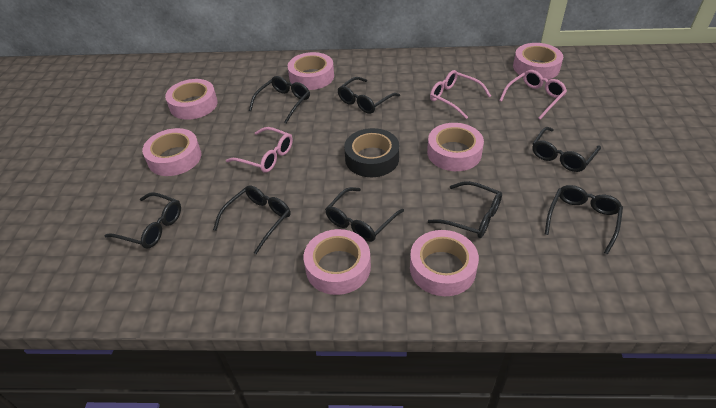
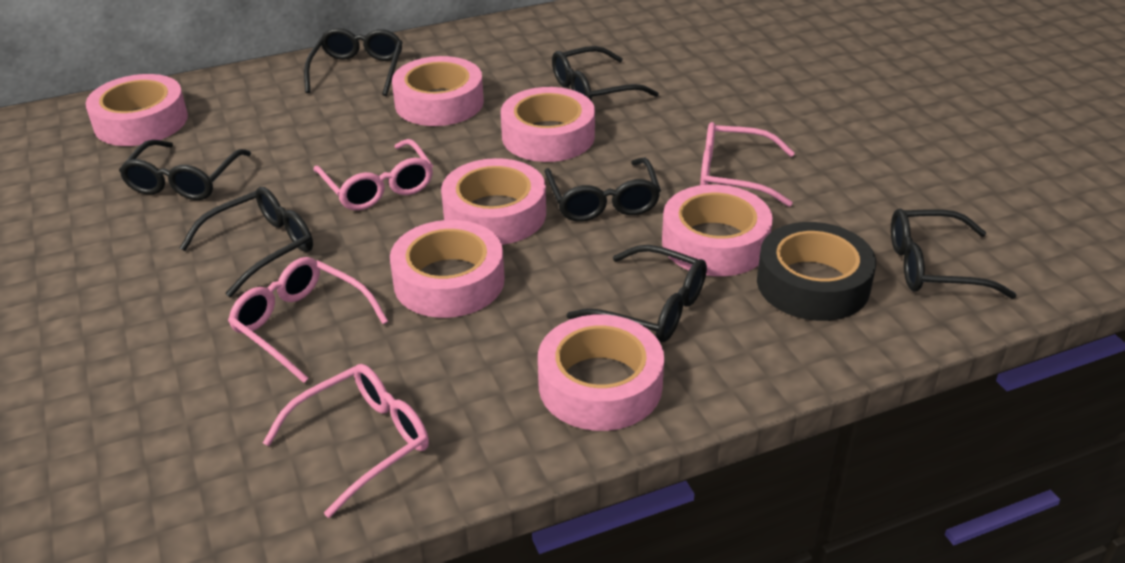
black glasses: 8 -> 7
pink glasses: 3 -> 4

